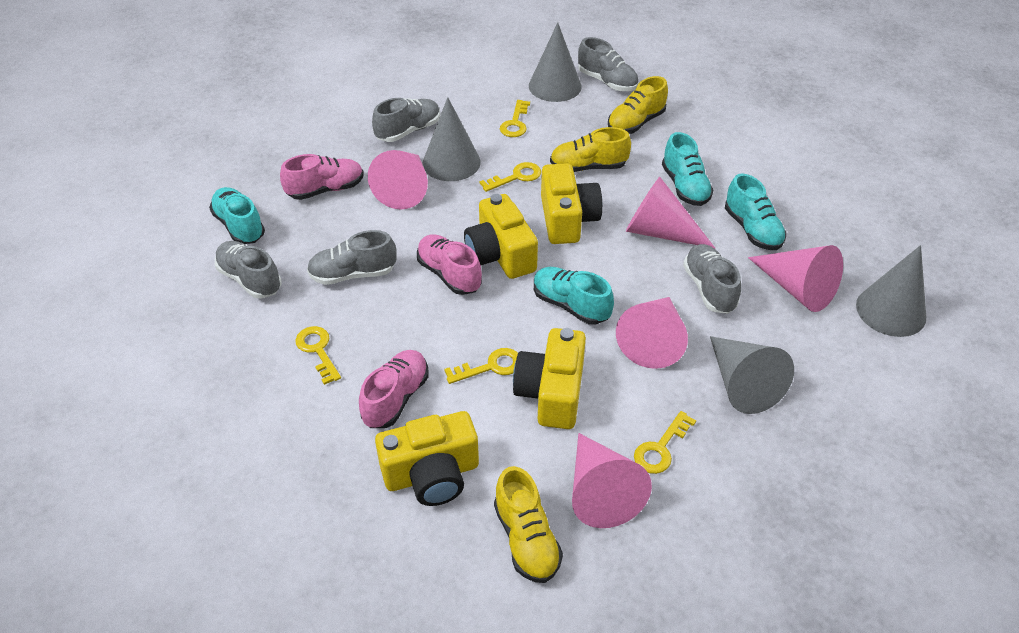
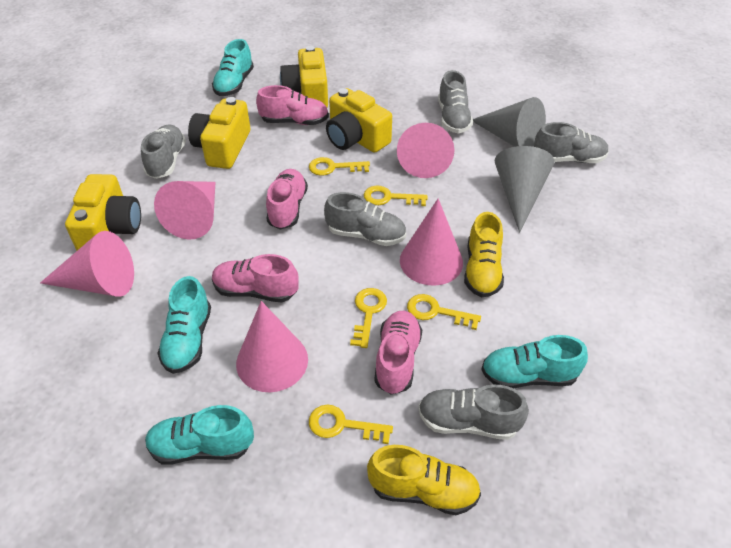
grey cone: 4 -> 2
pink shoe: 3 -> 4
yellow shoe: 3 -> 2

